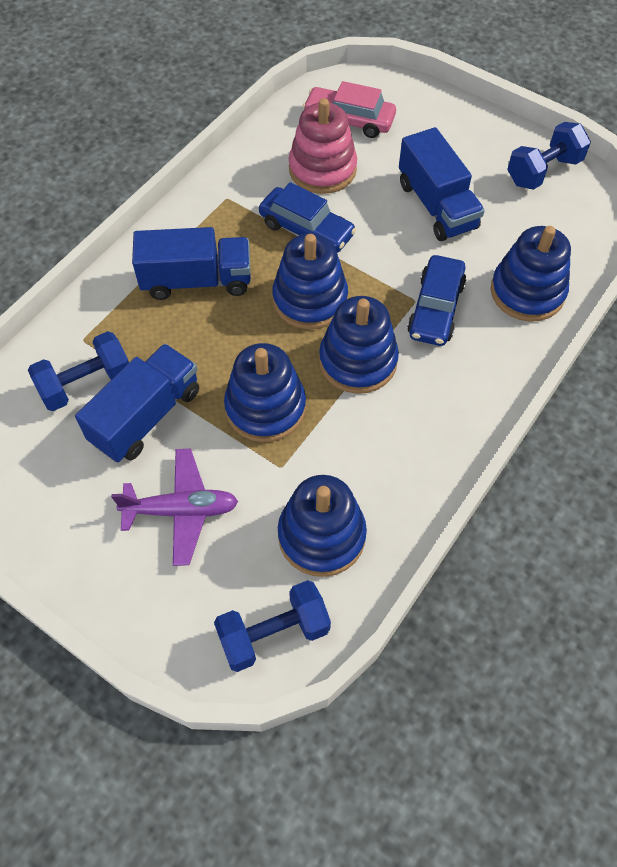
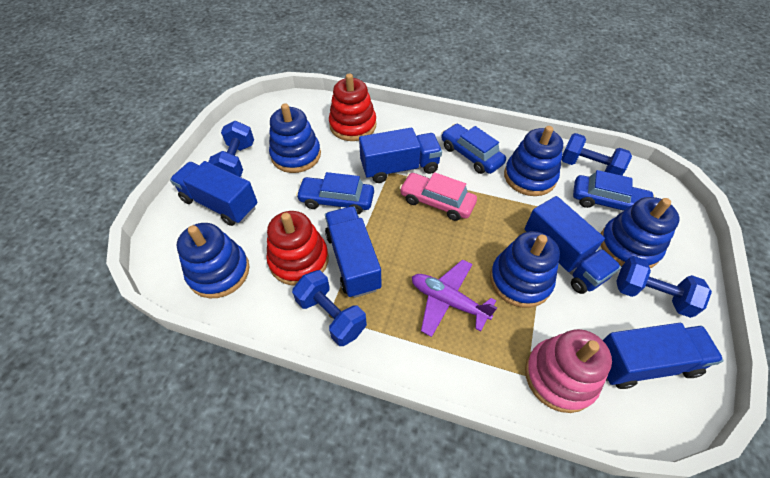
blue car: 2 -> 3
blue dumbbell: 3 -> 4
blue truck: 3 -> 5
red stacking toy: 0 -> 2

